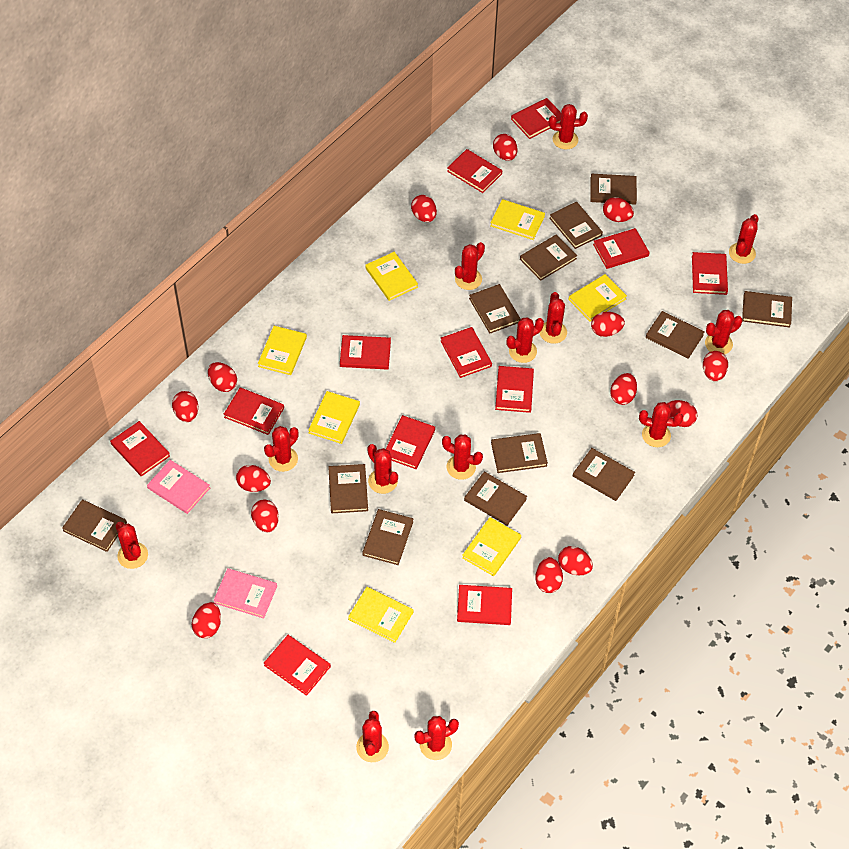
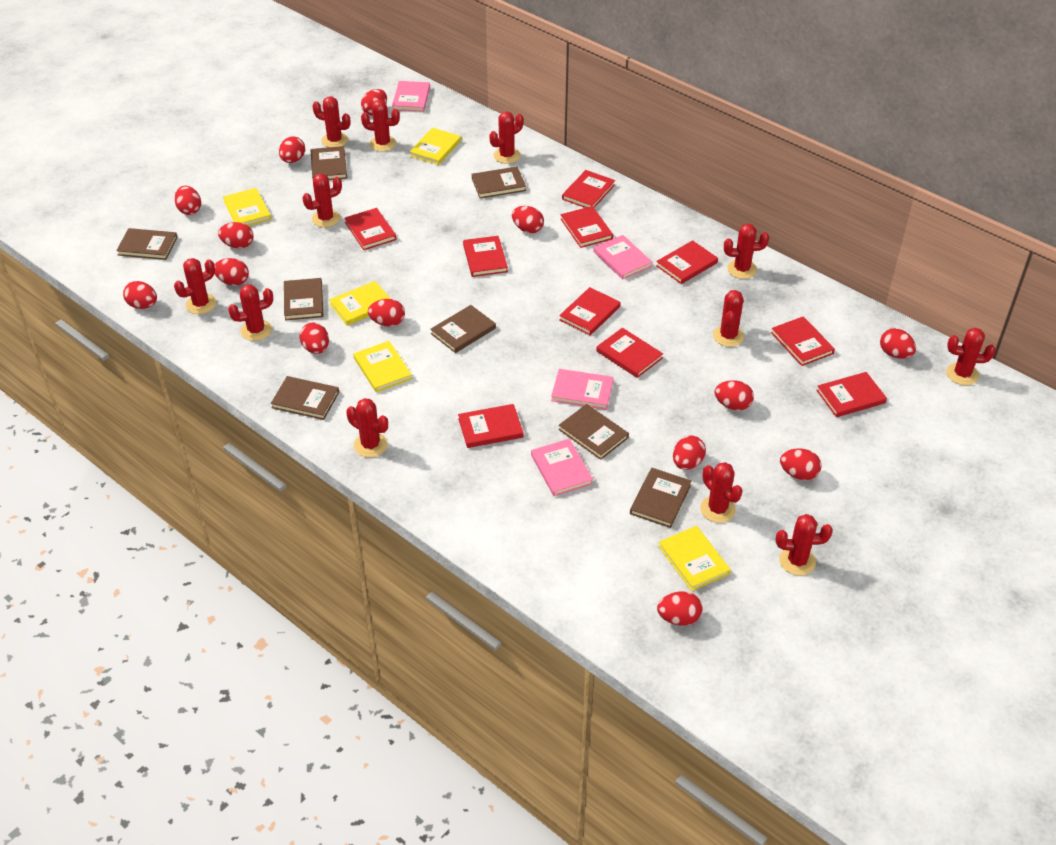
brown book: 12 -> 8
pink book: 2 -> 4
red book: 12 -> 10
red cactus: 13 -> 12
yellow book: 7 -> 5

